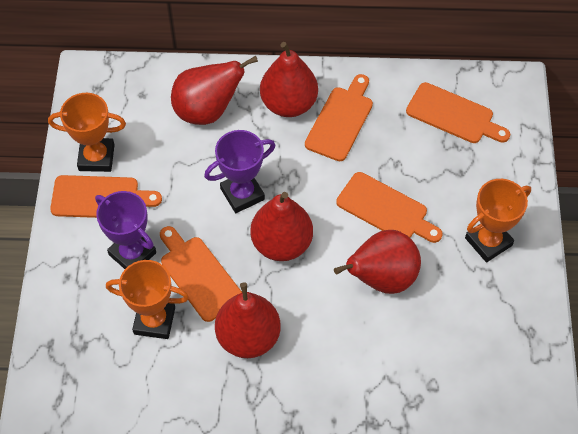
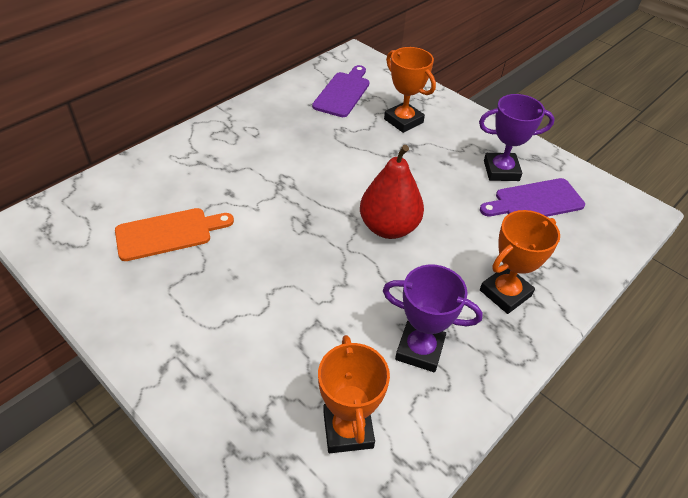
orange cutting board: 5 -> 1
purple cutting board: 0 -> 2
red pear: 5 -> 1

